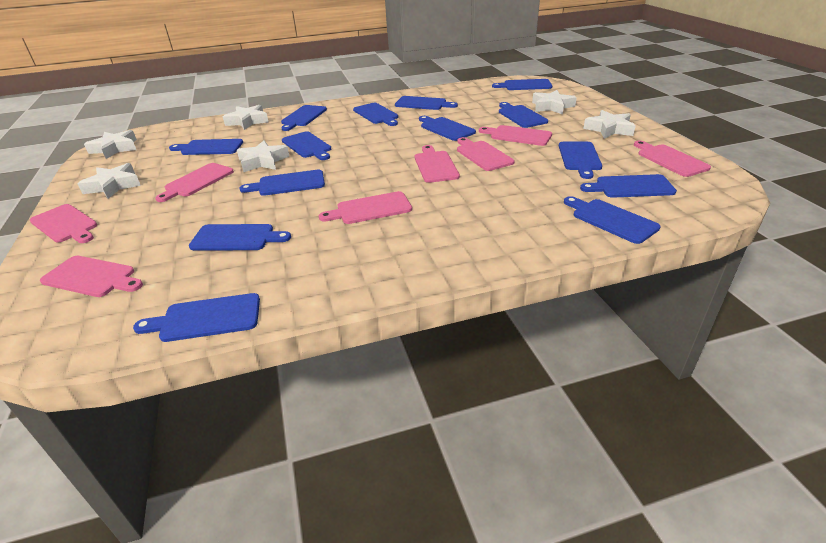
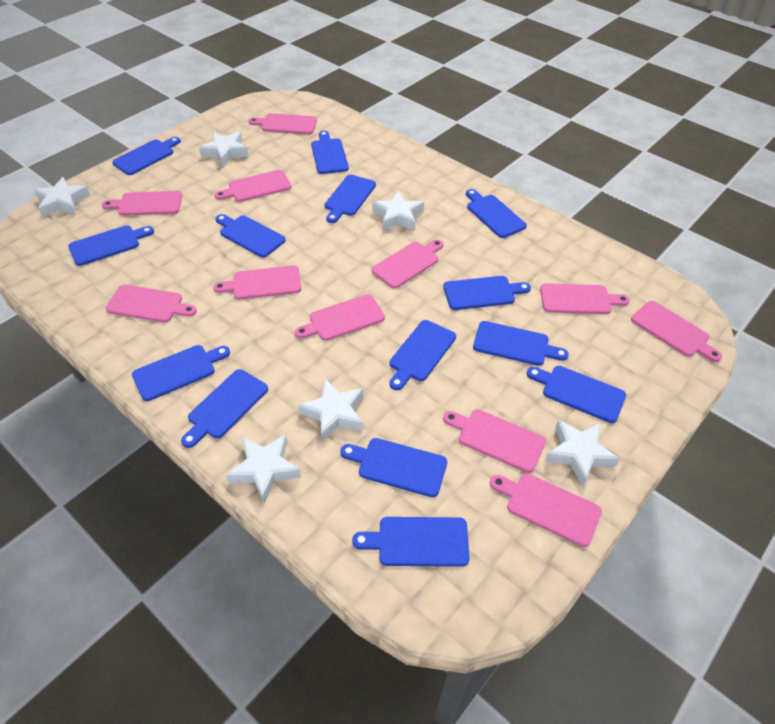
pink cutting board: 8 -> 11

